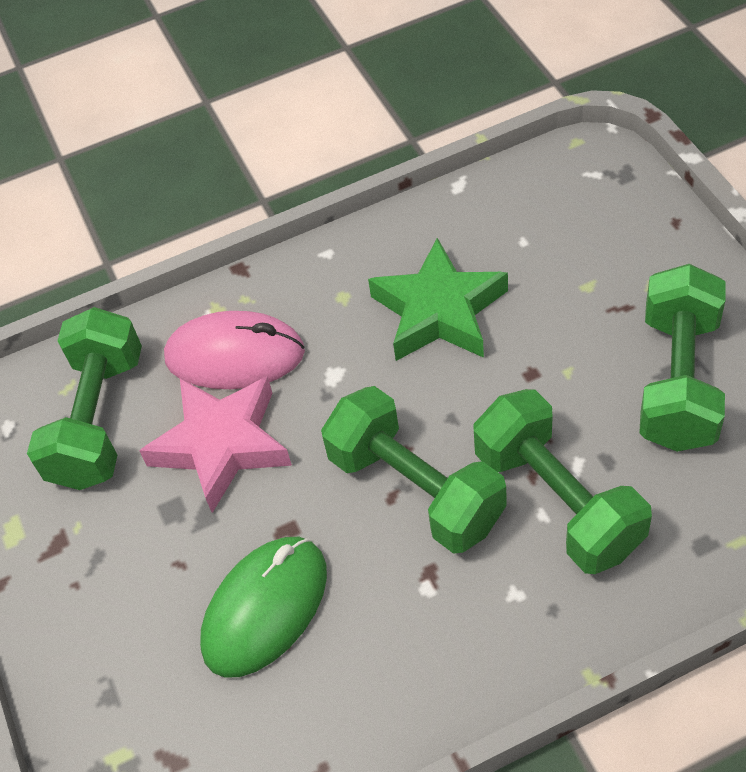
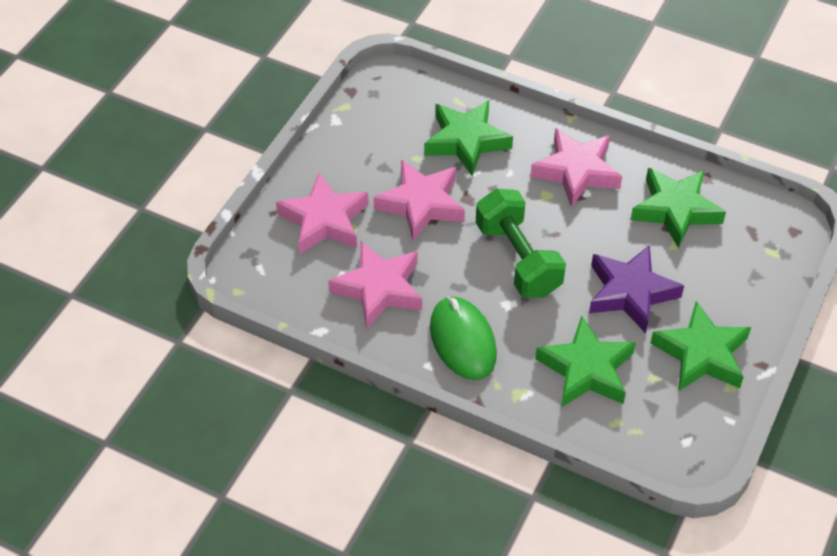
green dumbbell: 4 -> 1
green star: 1 -> 4
pink mouse: 1 -> 0
pink star: 1 -> 4
purple star: 0 -> 1

